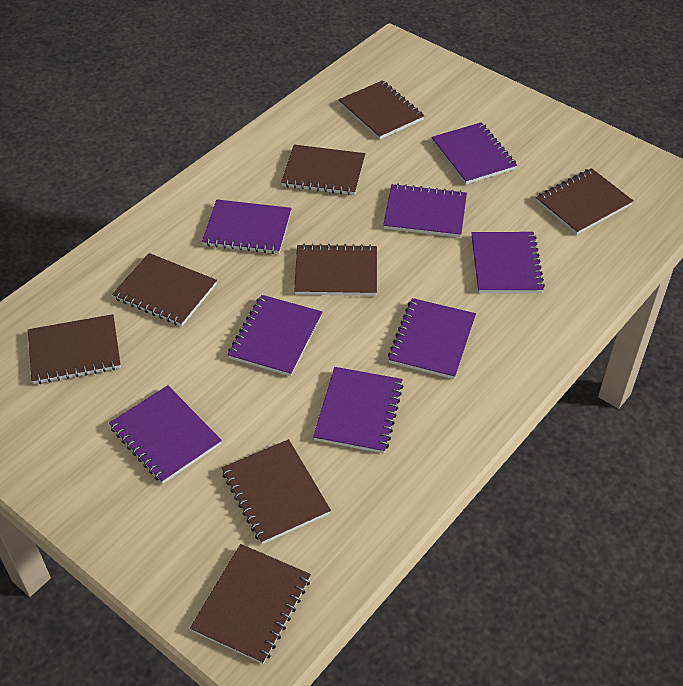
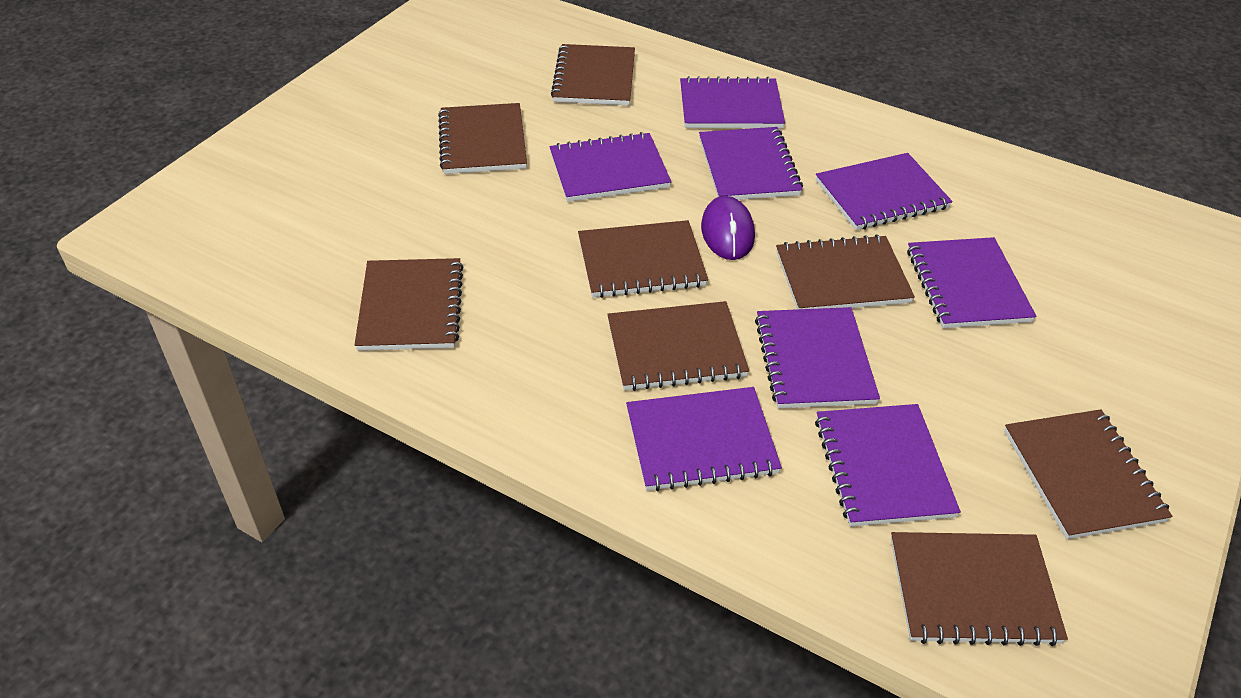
purple mouse: 0 -> 1

